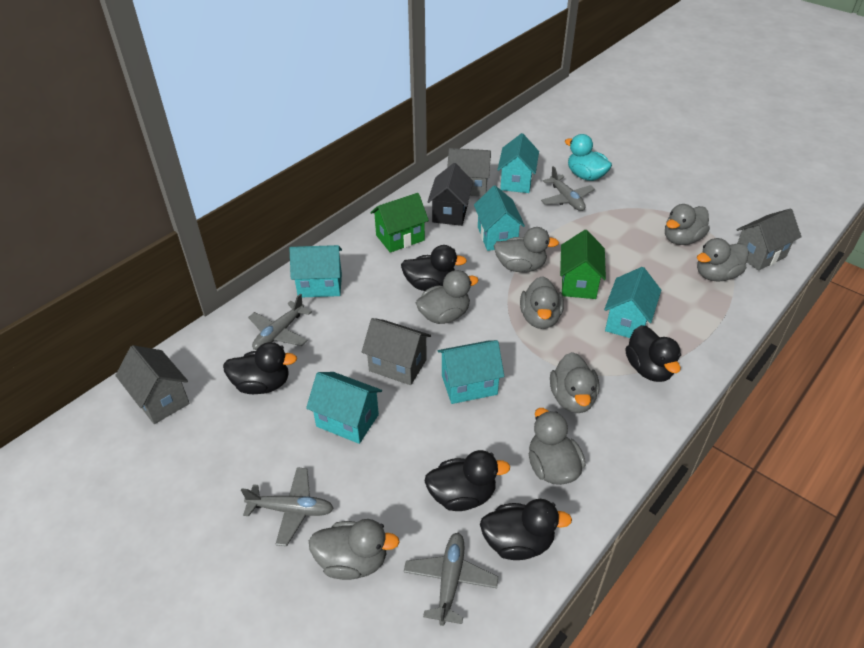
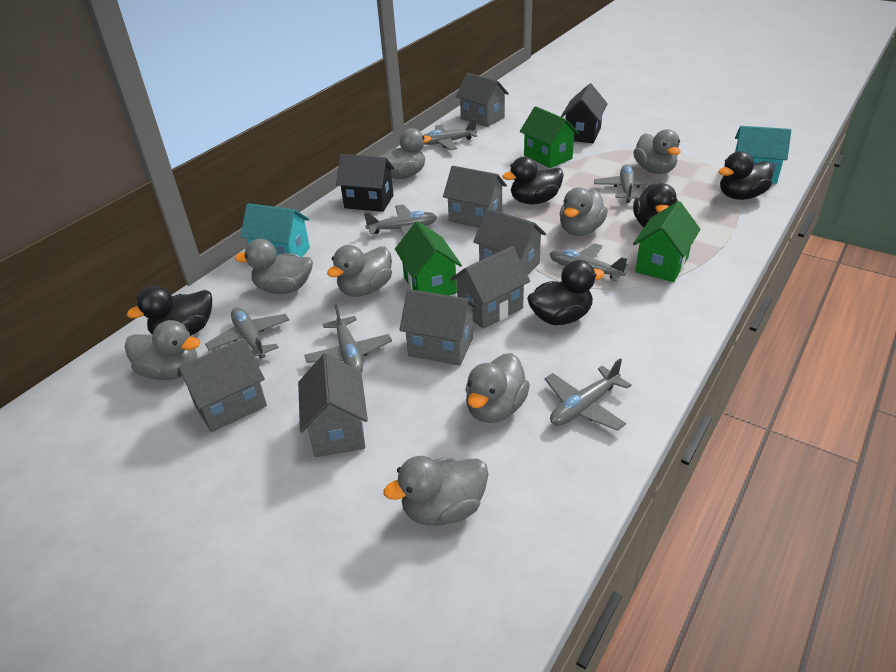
black house: 1 -> 2
green house: 2 -> 3
grey house: 4 -> 7
grey plane: 4 -> 7
turquoise duck: 1 -> 0
turquoise house: 6 -> 2

